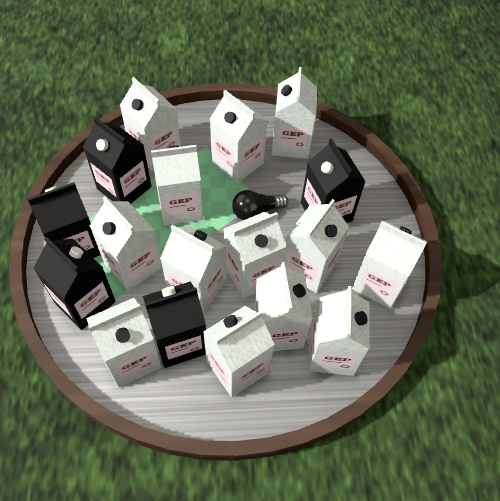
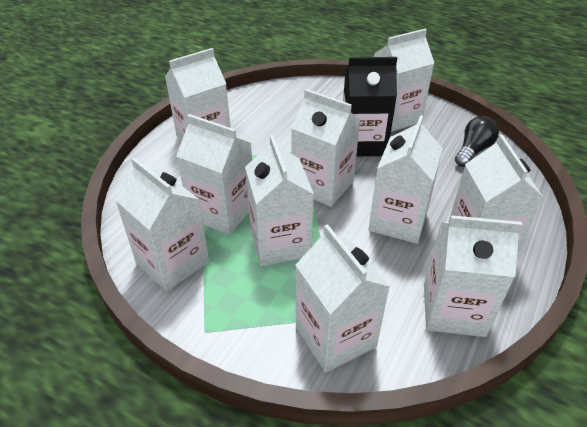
black carton: 5 -> 1
white carton: 13 -> 10

